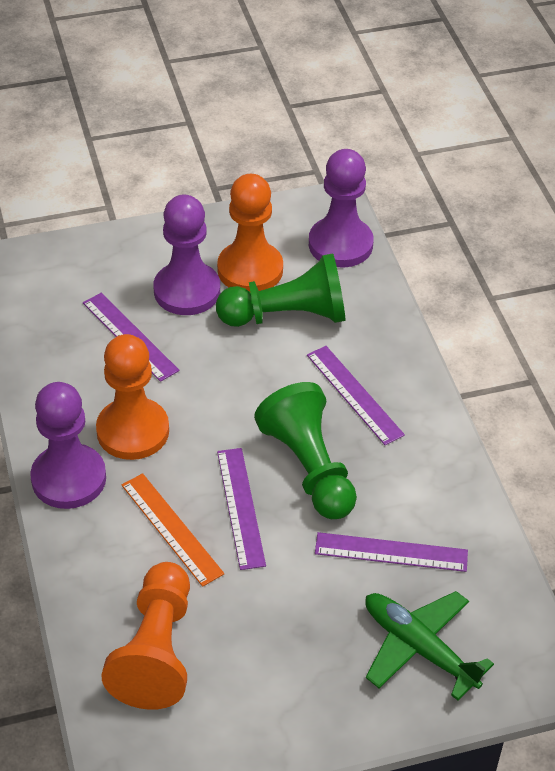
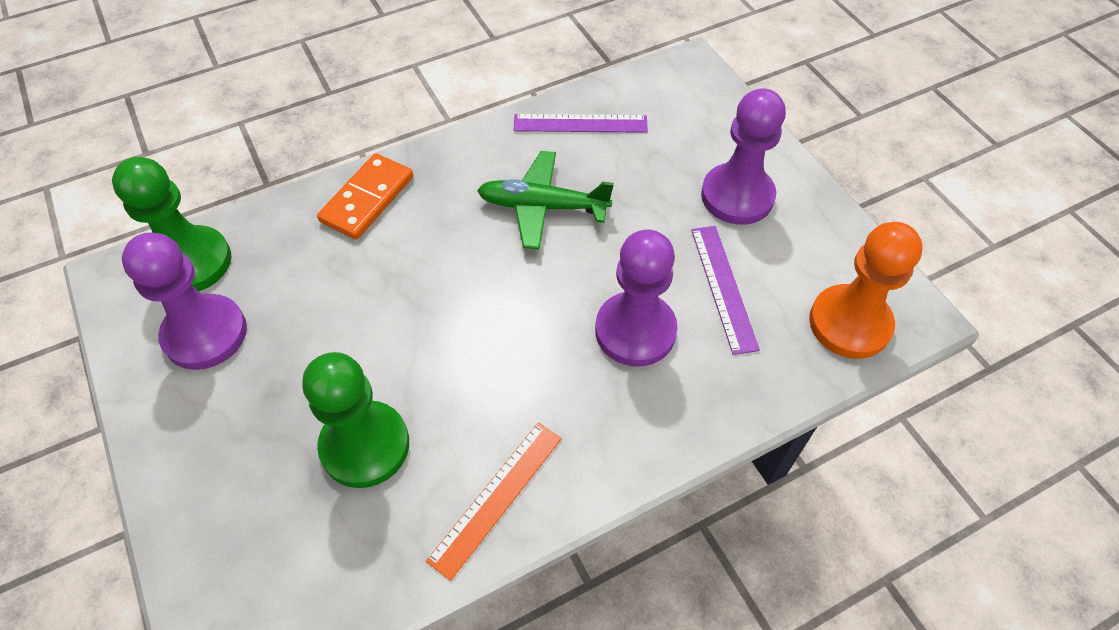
orange domino: 0 -> 1
orange pawn: 3 -> 1
purple ruler: 4 -> 2

